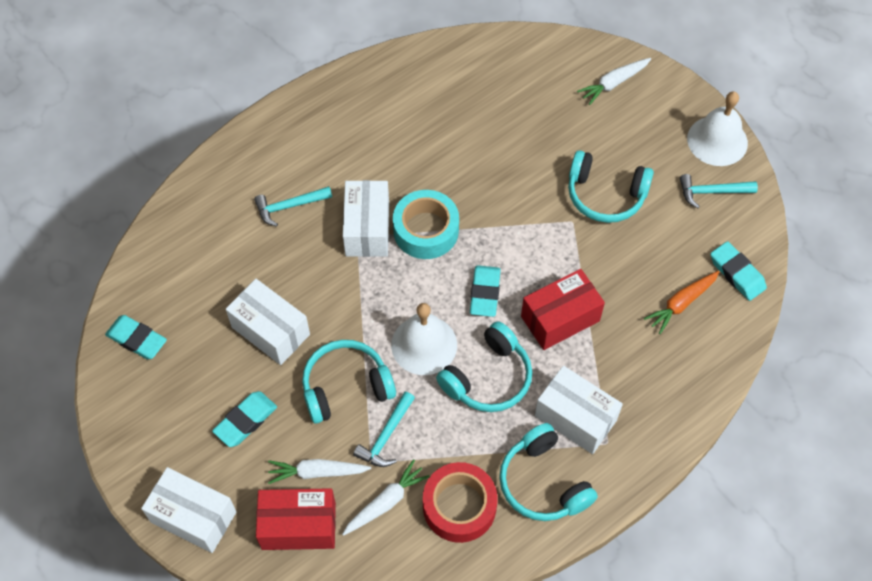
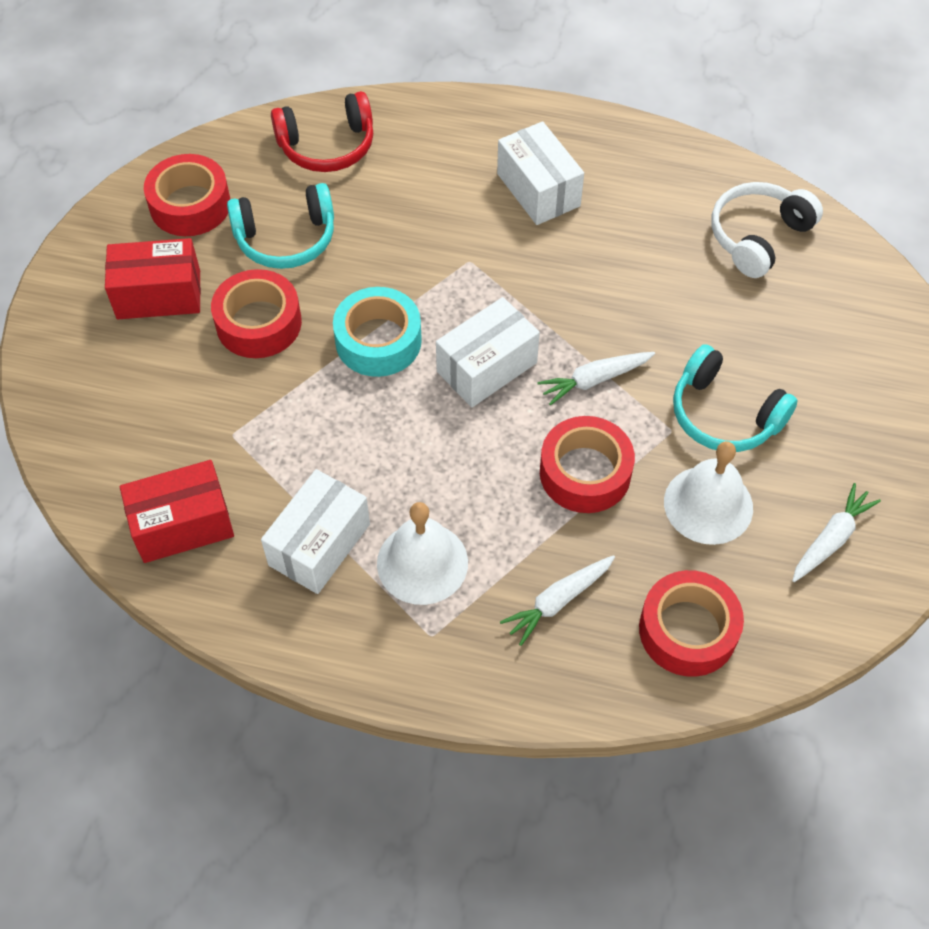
orange carrot: 1 -> 0
red headphones: 0 -> 1
red tape: 1 -> 4
turquoise eraser: 4 -> 0
turquoise hammer: 3 -> 0
turquoise headphones: 4 -> 2
white box: 4 -> 3
white headphones: 0 -> 1

